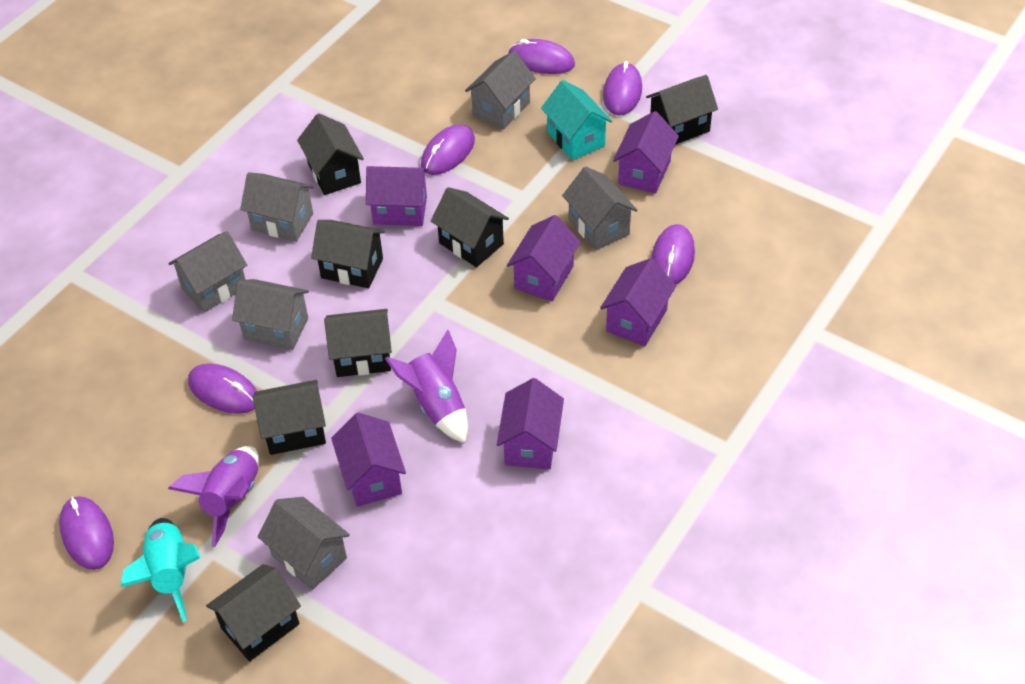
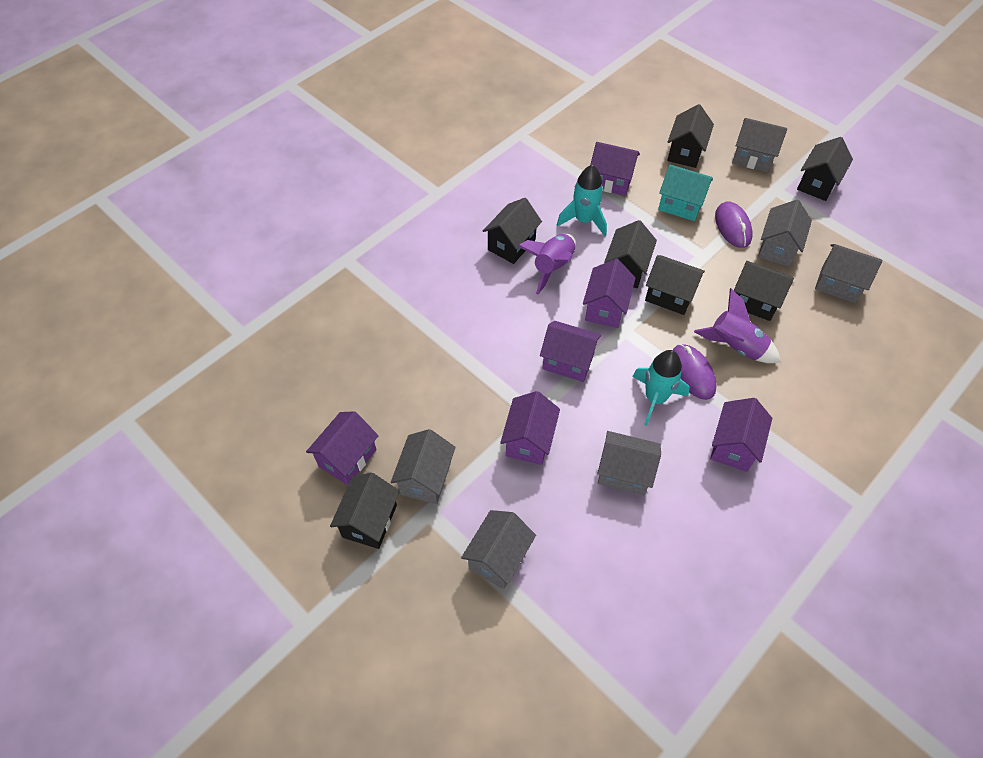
purple mouse: 6 -> 2
turquoise rocket: 1 -> 2

